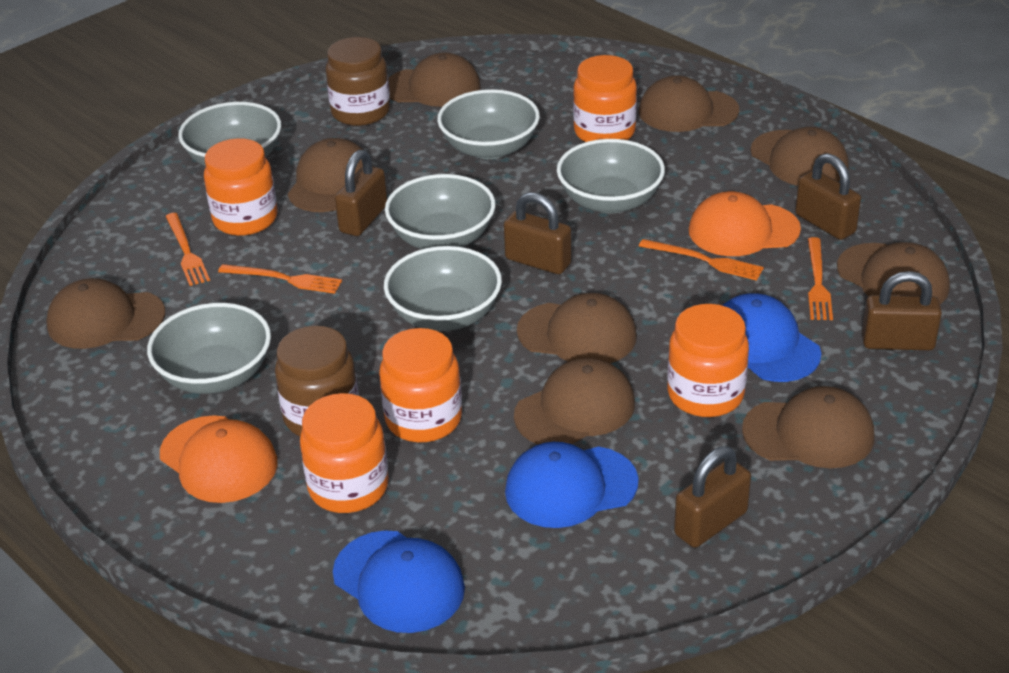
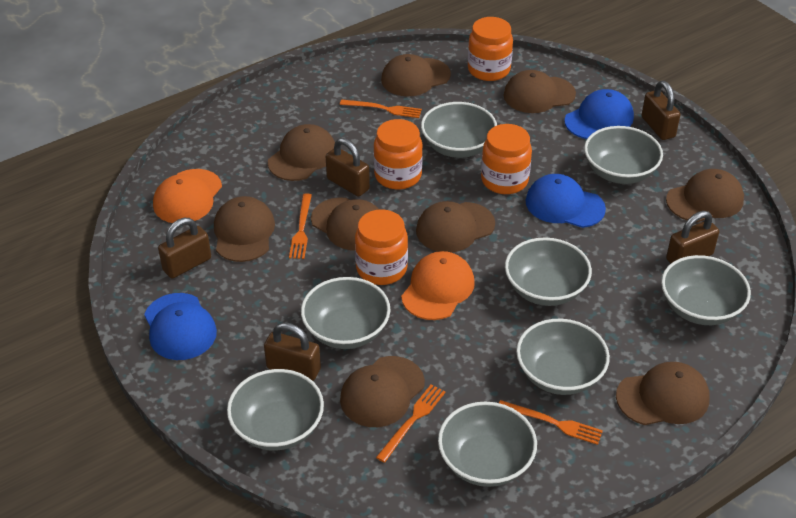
brown jar: 2 -> 0
grey bowl: 6 -> 8
orange jar: 5 -> 4

